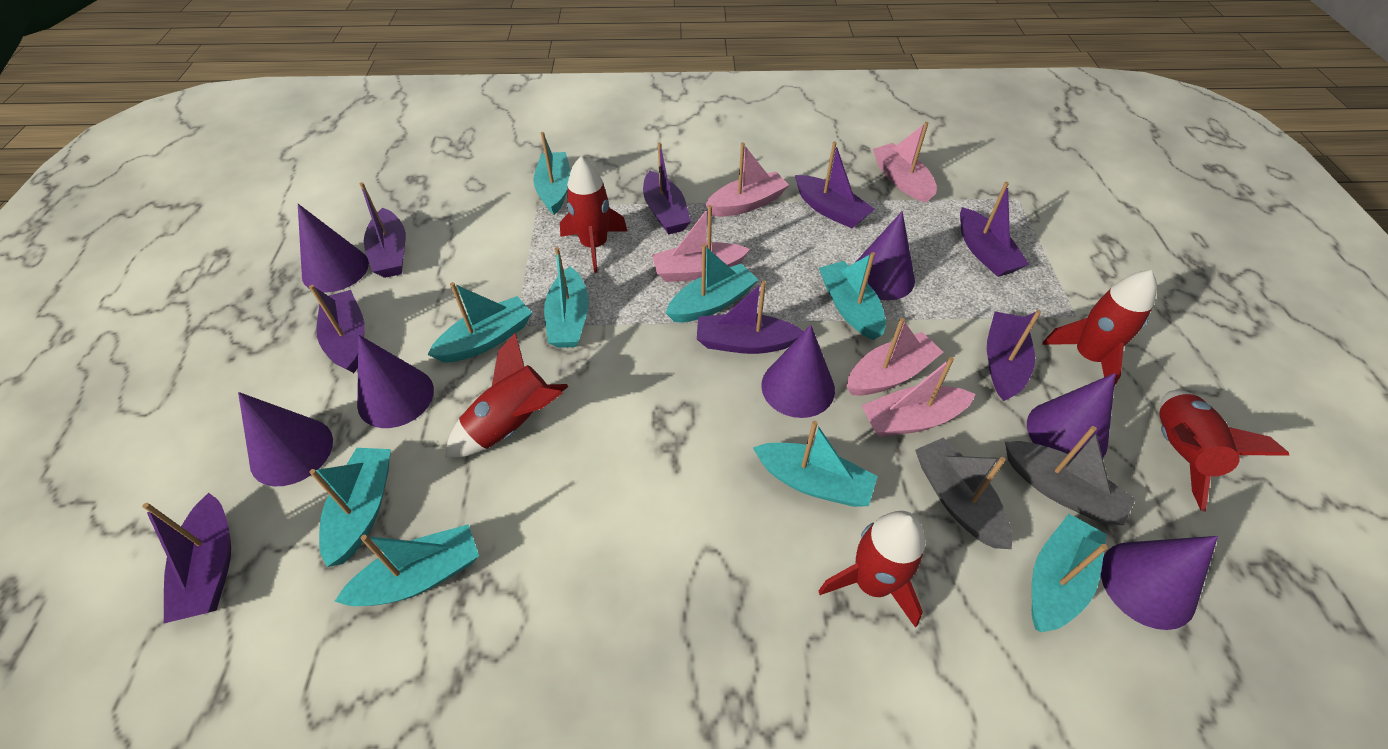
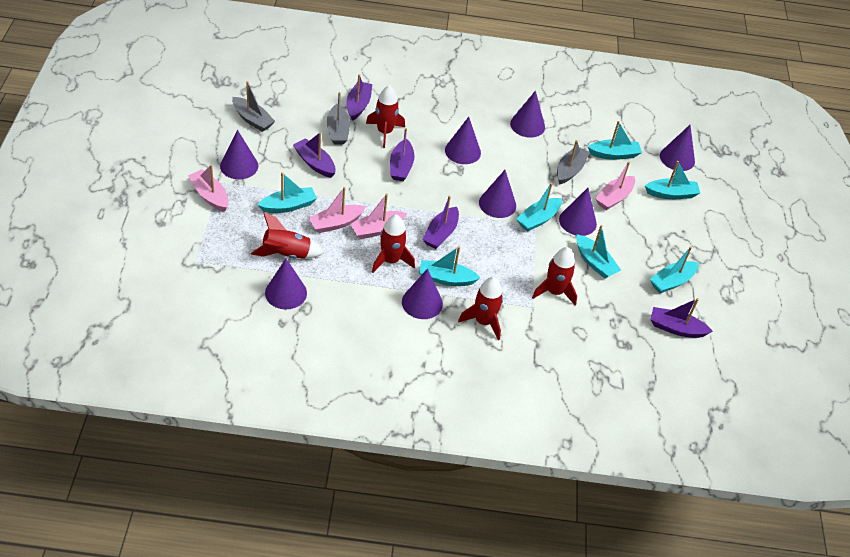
grey boat: 2 -> 3
pink boat: 5 -> 4
purple boat: 8 -> 5
purple cone: 7 -> 8
turquoise boat: 9 -> 7

